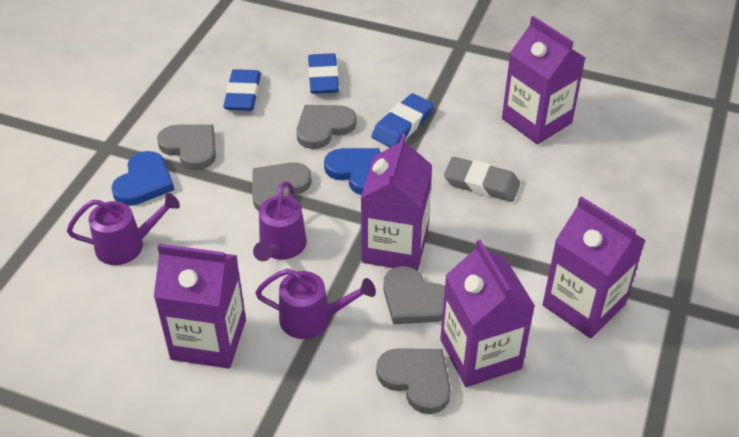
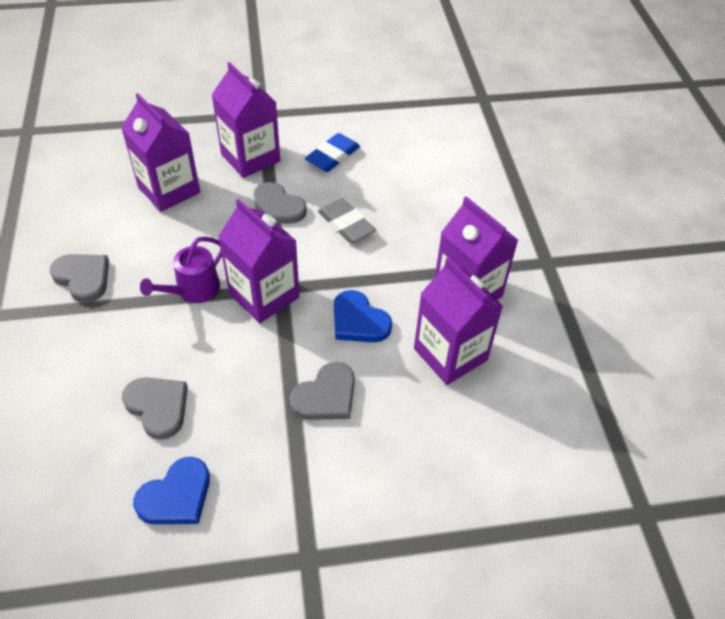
blue eraser: 3 -> 1
grey heart: 5 -> 4
purple watering can: 3 -> 1

